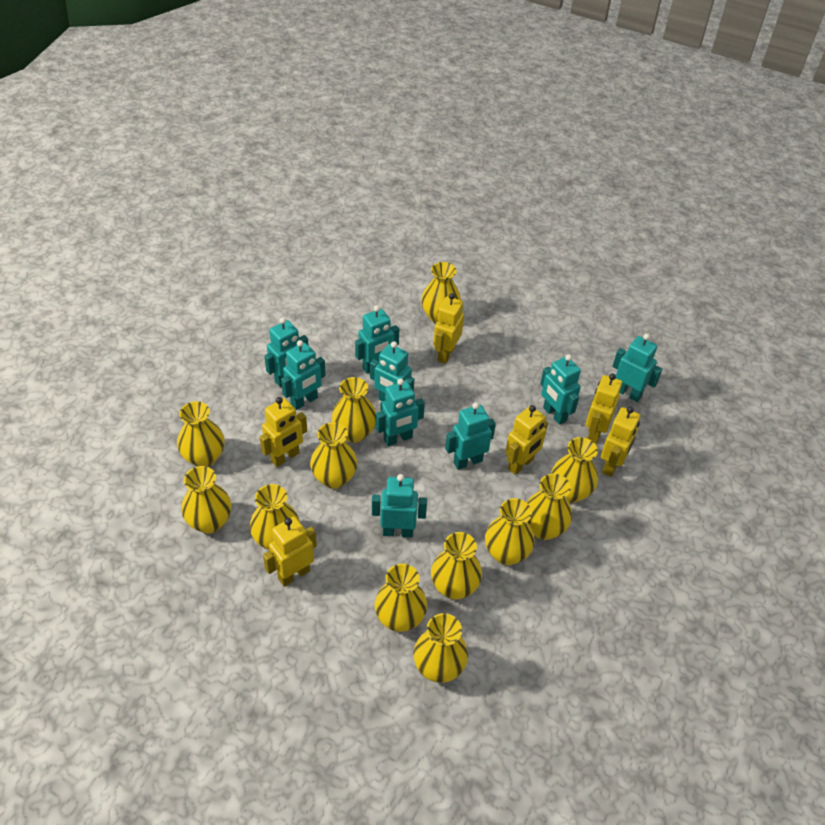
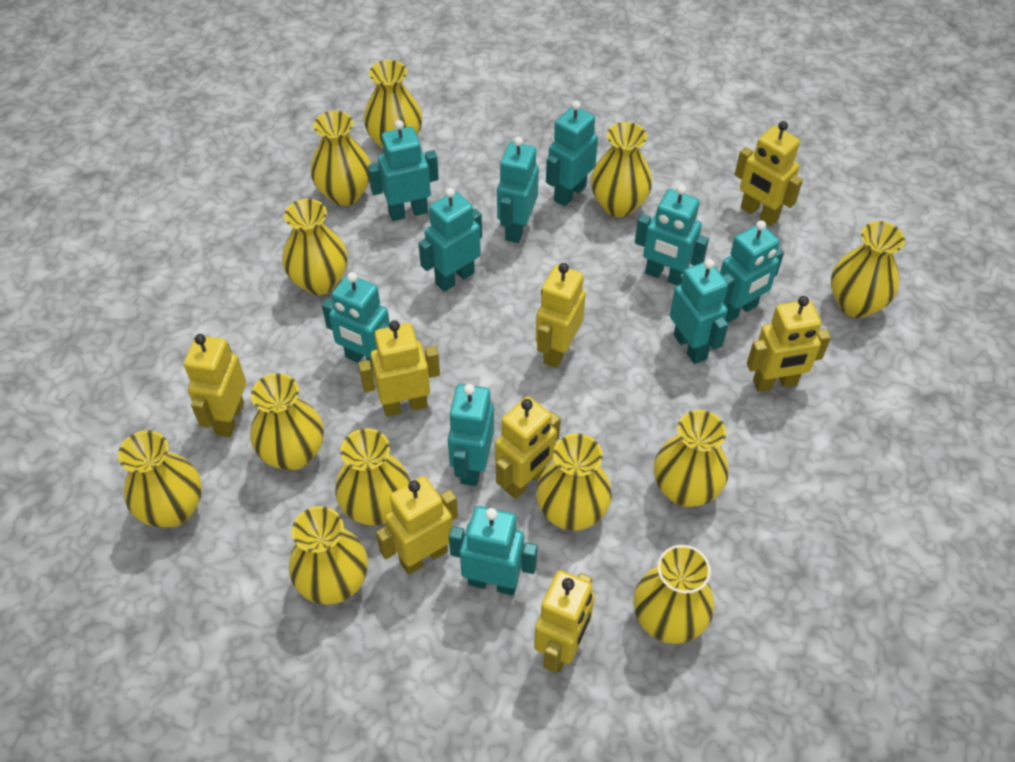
turquoise robot: 9 -> 10
yellow robot: 6 -> 8

